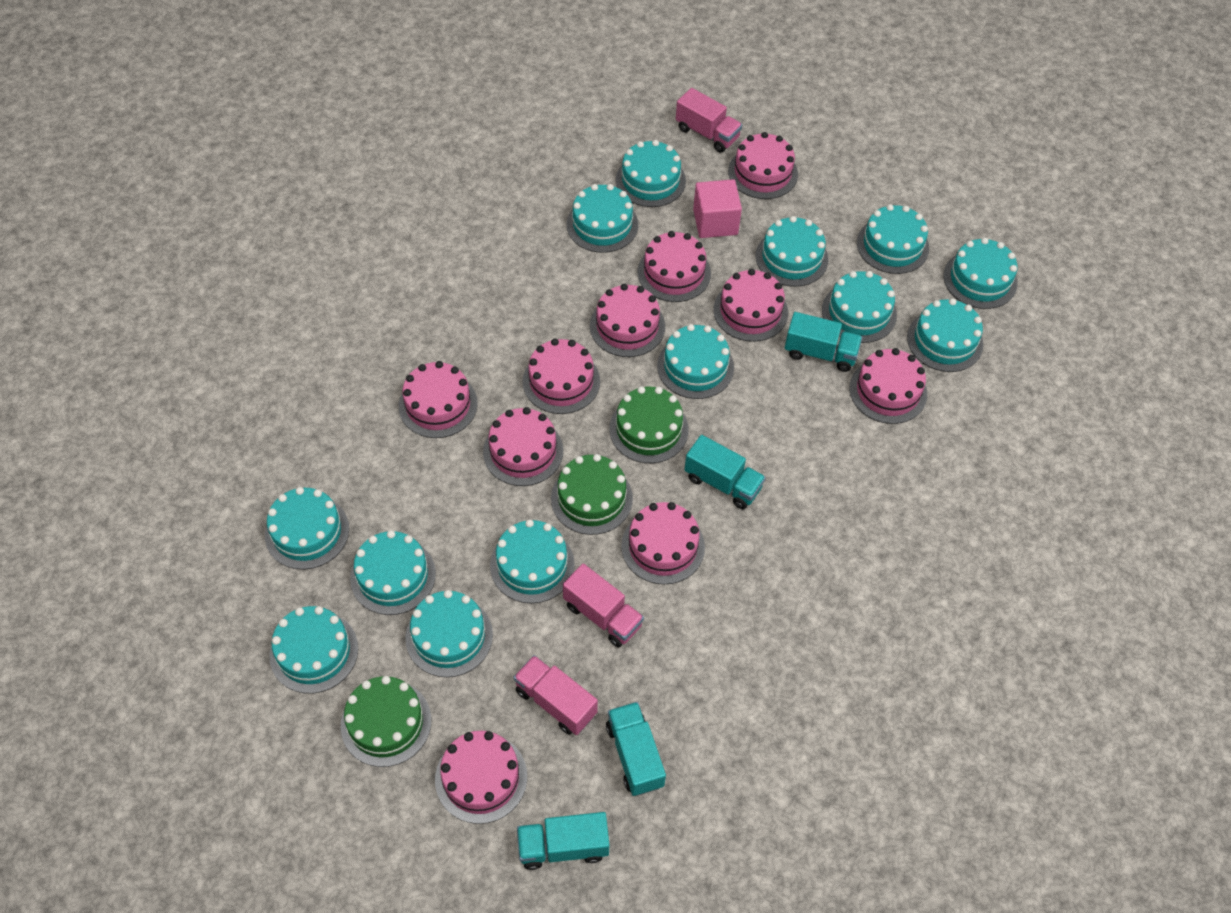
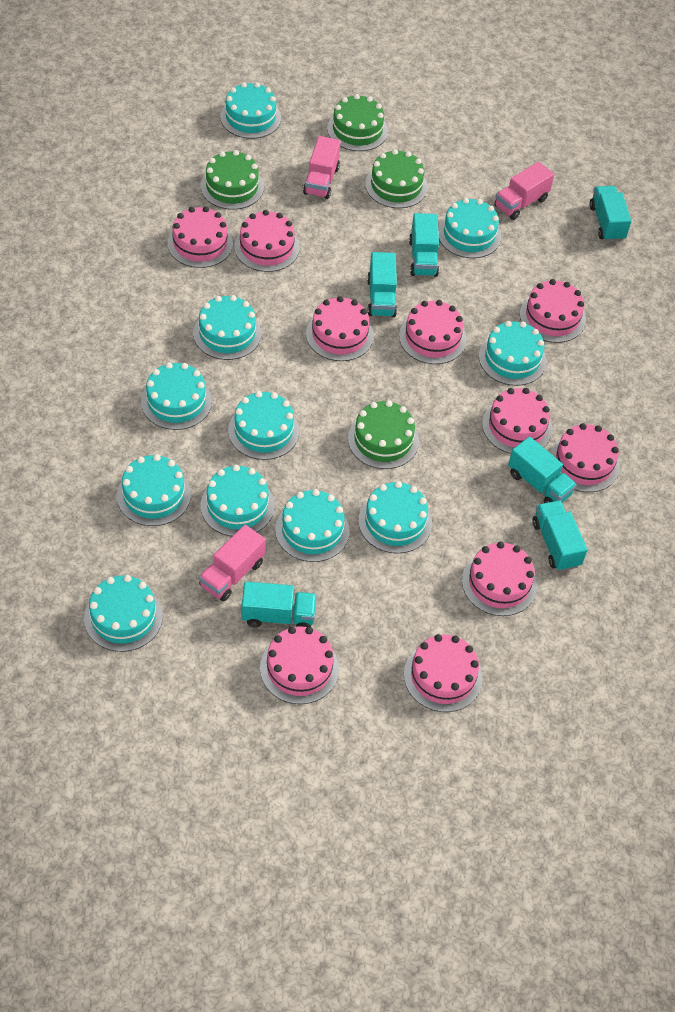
green cake: 3 -> 4
pink cube: 1 -> 0
turquoise cake: 13 -> 11
turquoise truck: 4 -> 6

